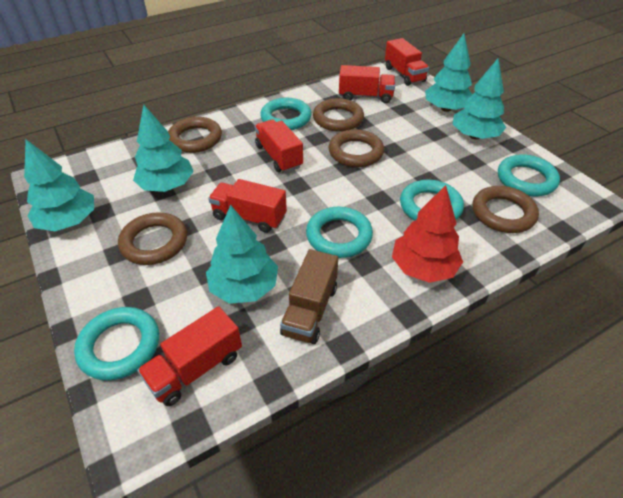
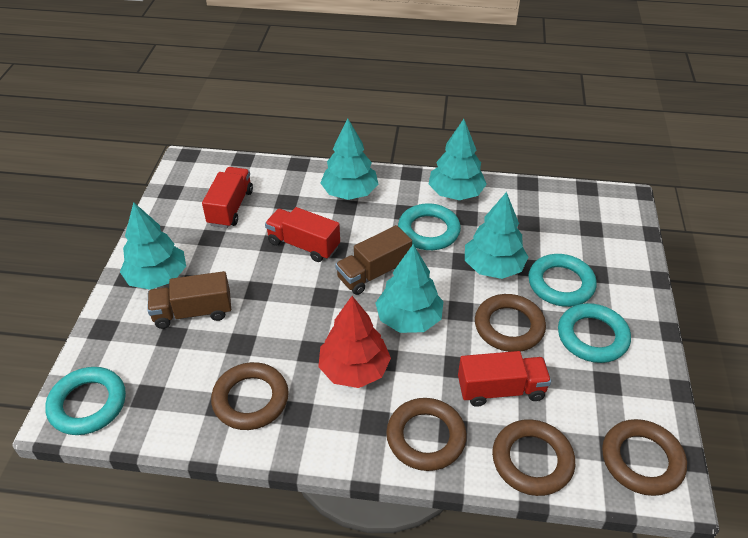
brown truck: 1 -> 2
red truck: 5 -> 3
turquoise ring: 5 -> 4

